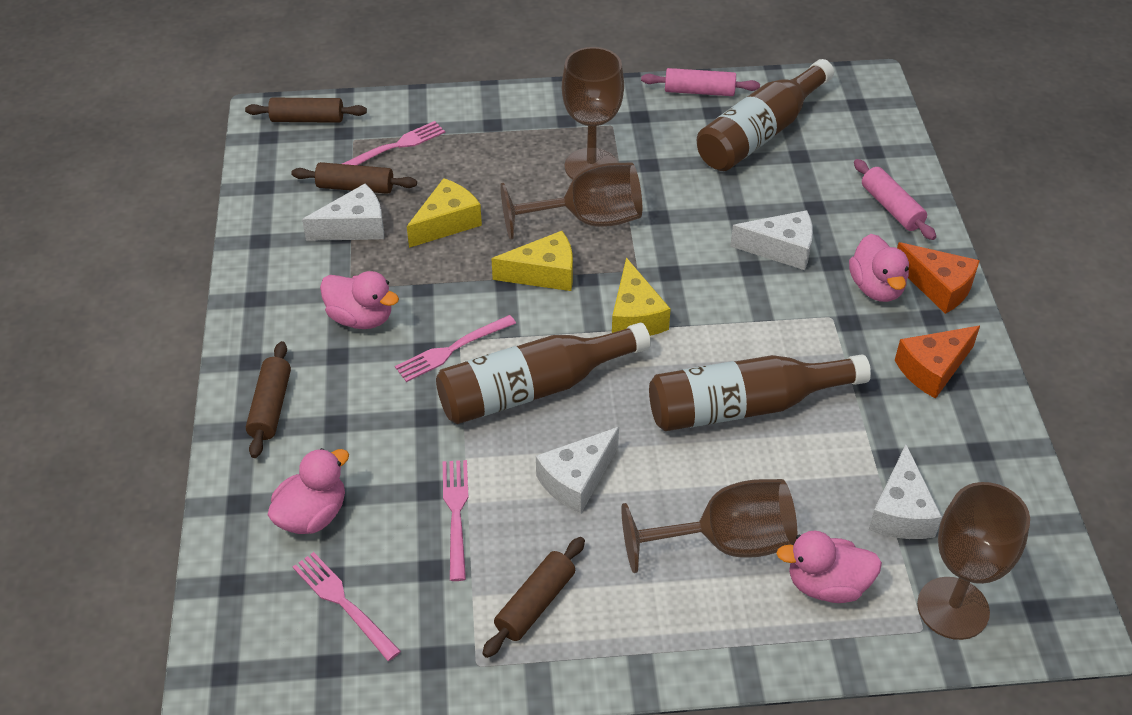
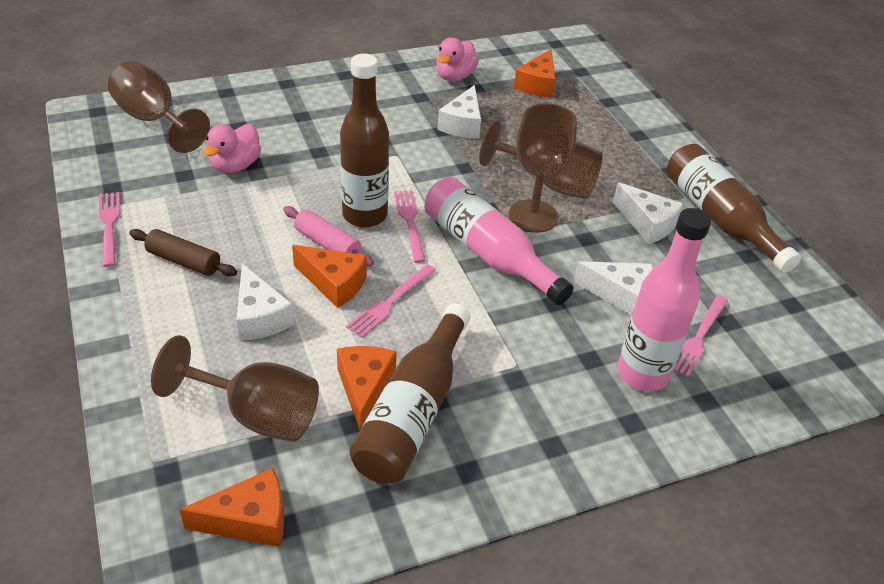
brown rolling pin: 4 -> 1
orange cheese: 2 -> 4
pink bottle: 0 -> 2
pink duck: 4 -> 2
pink rolling pin: 2 -> 1
yellow cheese: 3 -> 0

